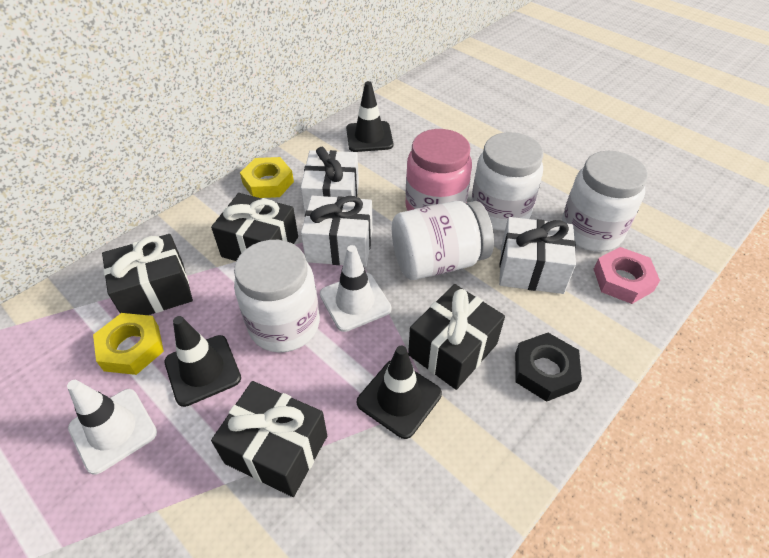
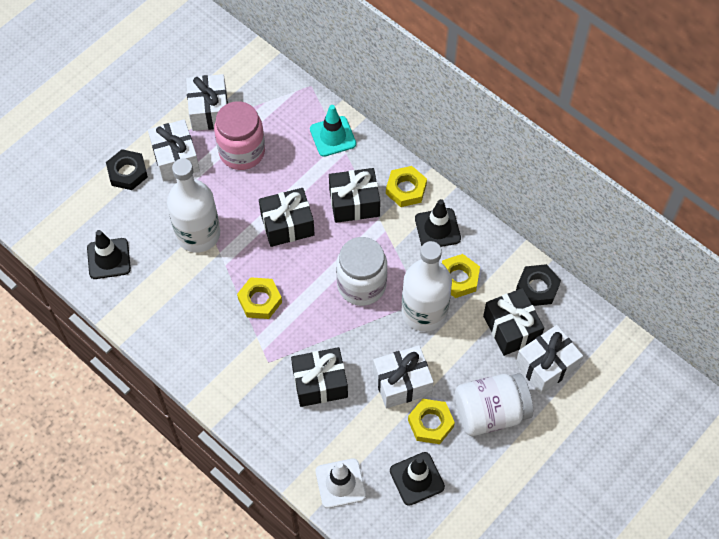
black nut: 1 -> 2
pink nut: 1 -> 0
turquoise traffic cone: 0 -> 1
white bottle: 0 -> 2
white gift: 3 -> 4
white jar: 4 -> 2
white traffic cone: 2 -> 1
yellow nut: 2 -> 4

